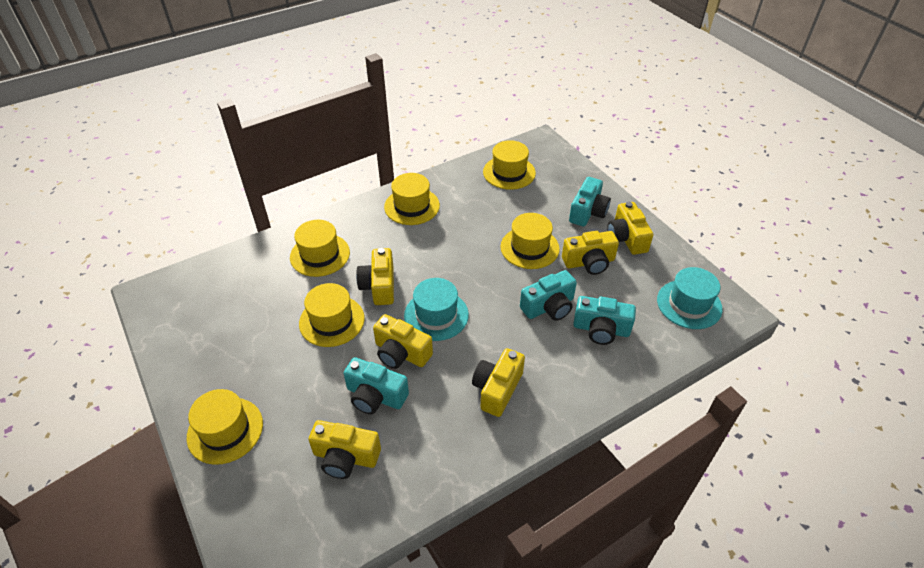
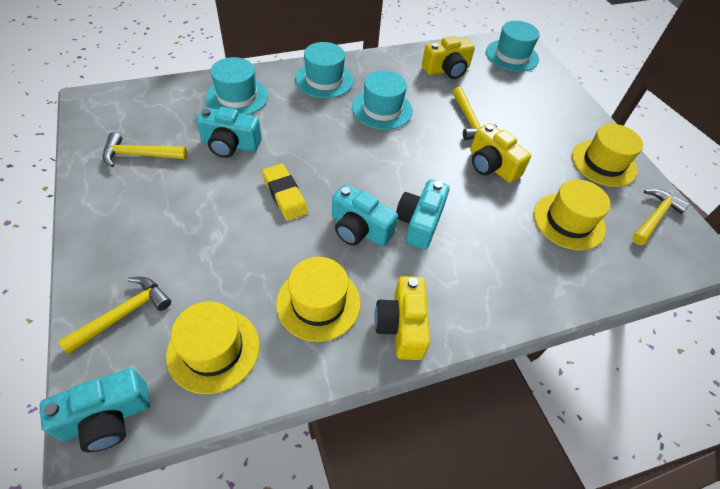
turquoise hat: 2 -> 4
yellow camera: 6 -> 3
yellow eraser: 0 -> 1
yellow hammer: 0 -> 4
yellow hat: 6 -> 4

